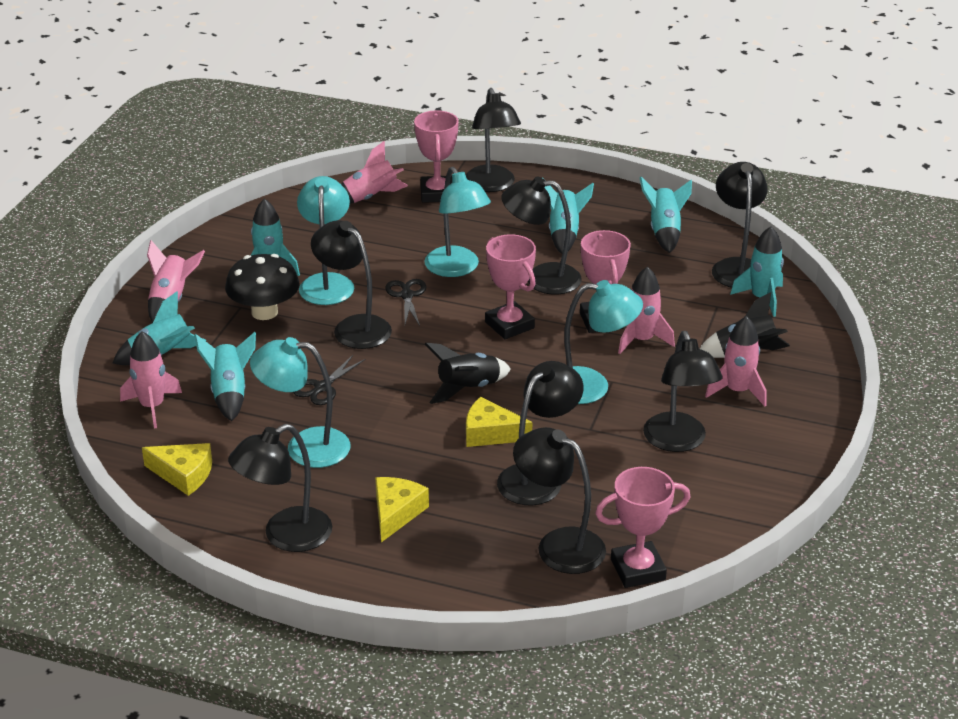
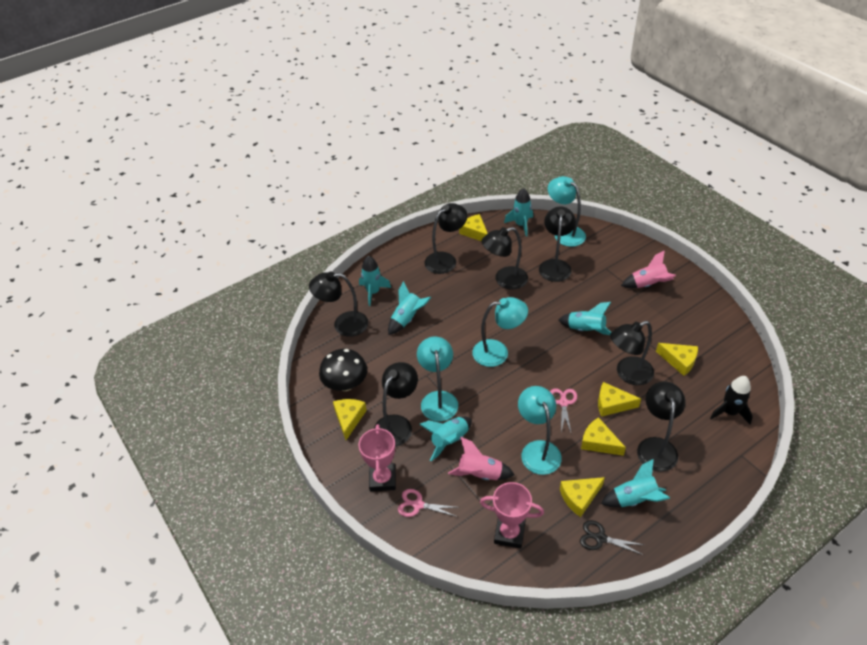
black lamp: 8 -> 7
black rocket: 2 -> 1
black scissors: 2 -> 1
pink rocket: 5 -> 2
pink scissors: 0 -> 2
pink trophy: 4 -> 2
yellow cheese: 3 -> 6

